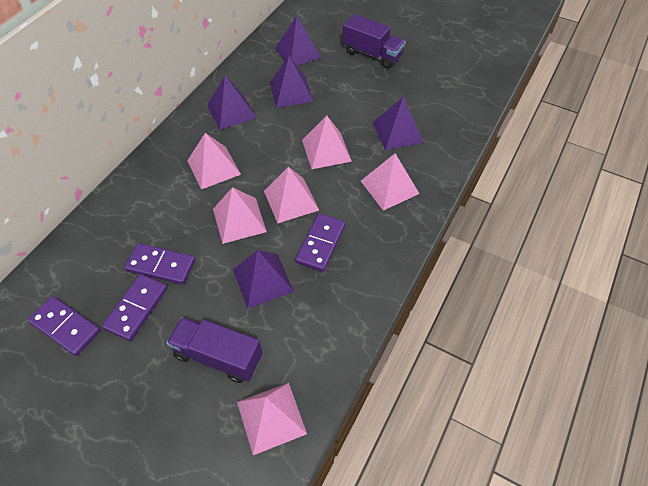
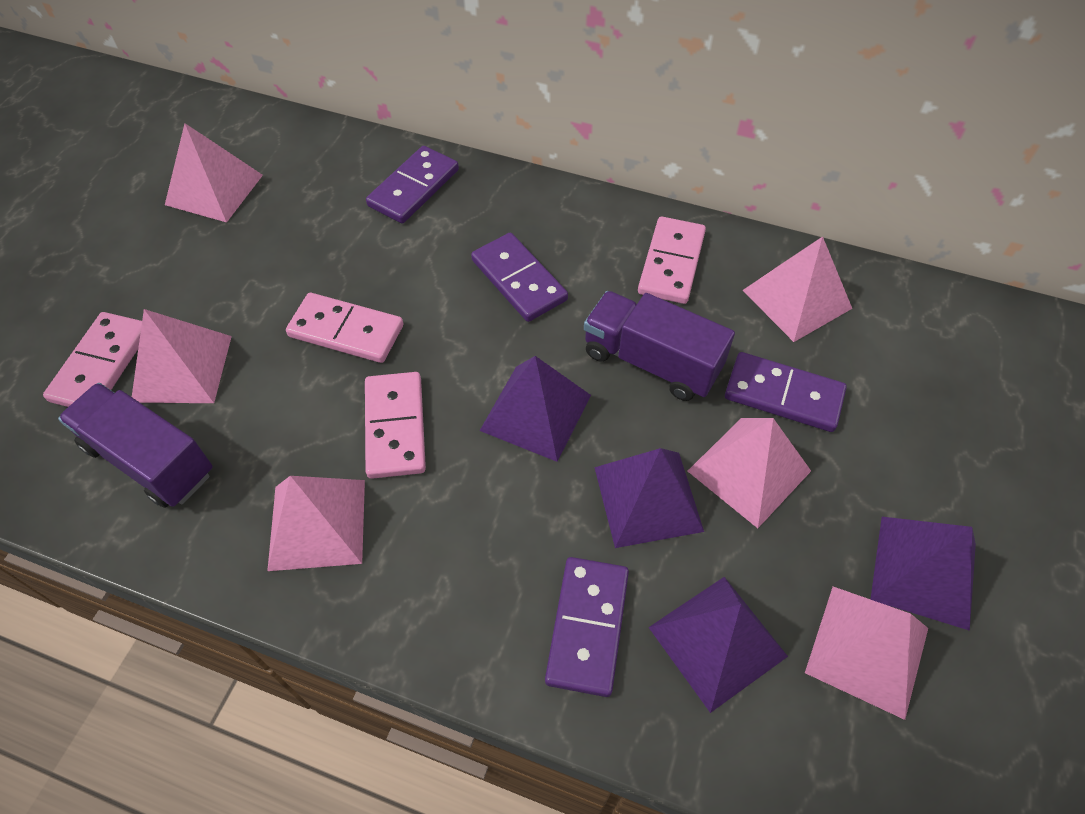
pink domino: 0 -> 4
purple pyramid: 5 -> 4

